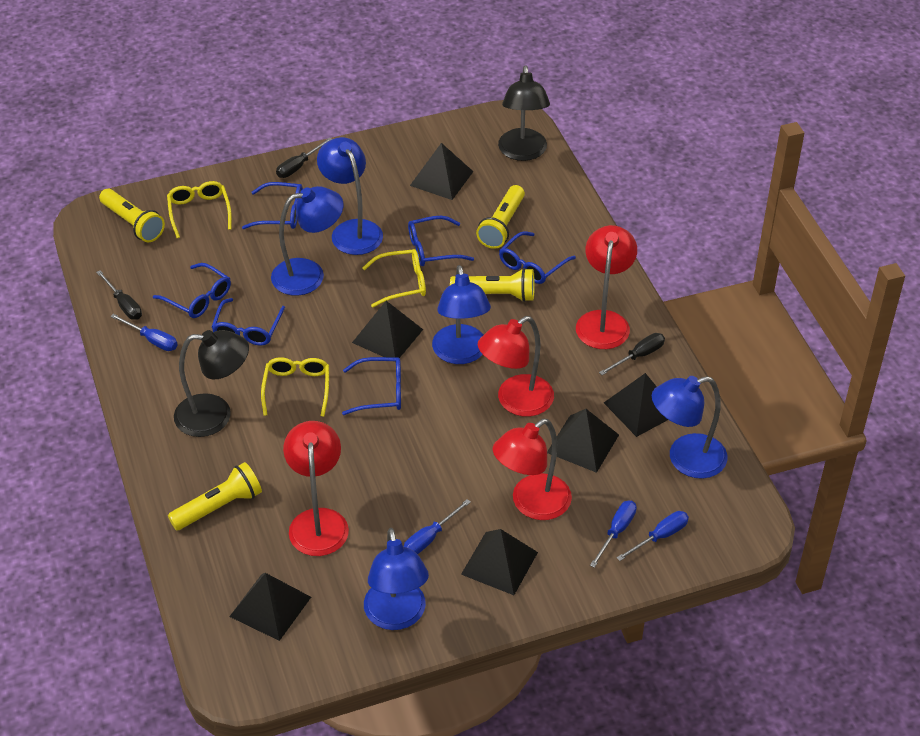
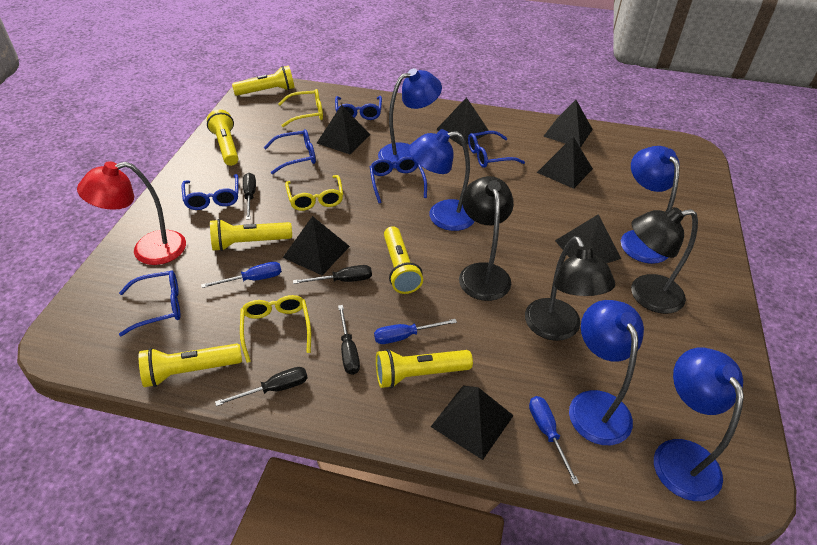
black lamp: 2 -> 3
black pyramid: 6 -> 7
black screwdriver: 3 -> 4
blue screwdriver: 4 -> 3
red lamp: 4 -> 1
yellow flashlight: 4 -> 6

